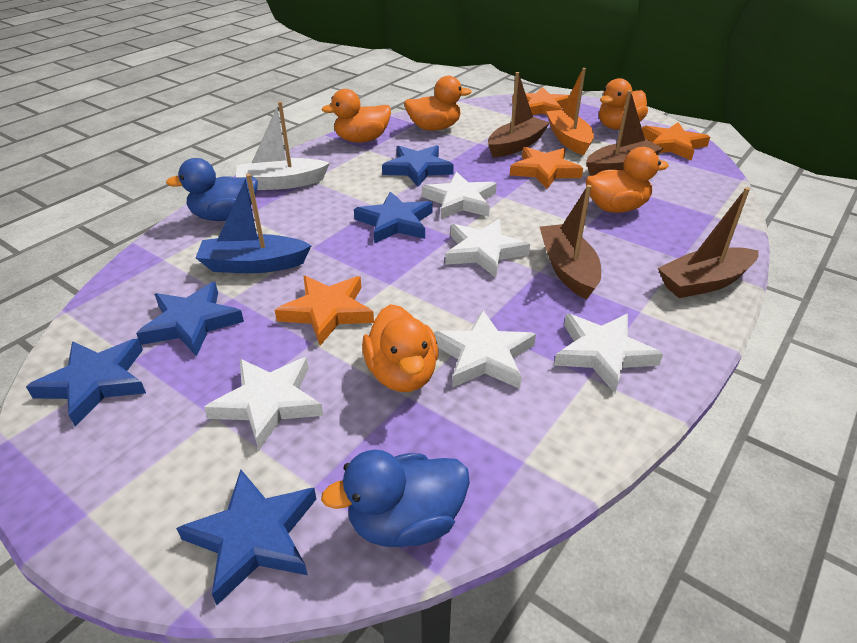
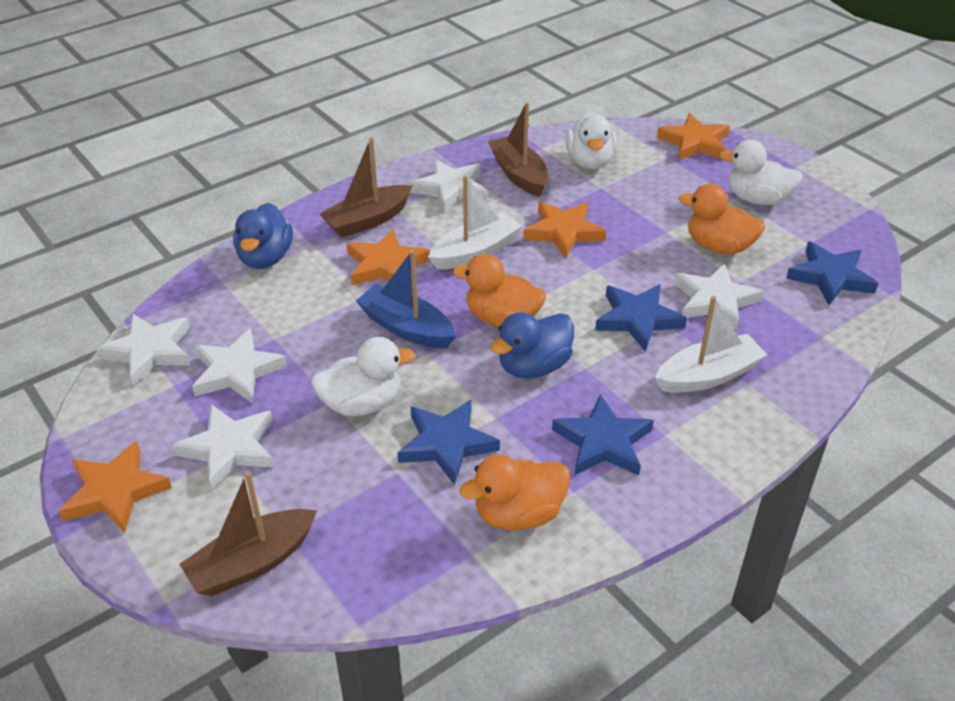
blue star: 5 -> 4
brown boat: 4 -> 3
orange boat: 1 -> 0
orange duck: 5 -> 3
white boat: 1 -> 2
white duck: 0 -> 3

